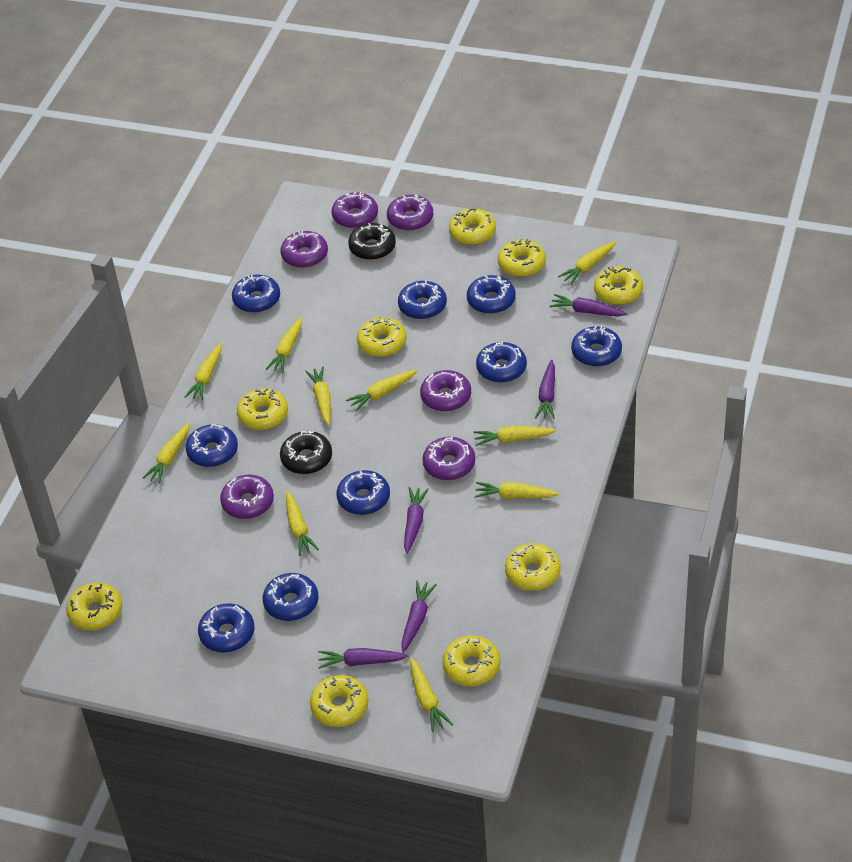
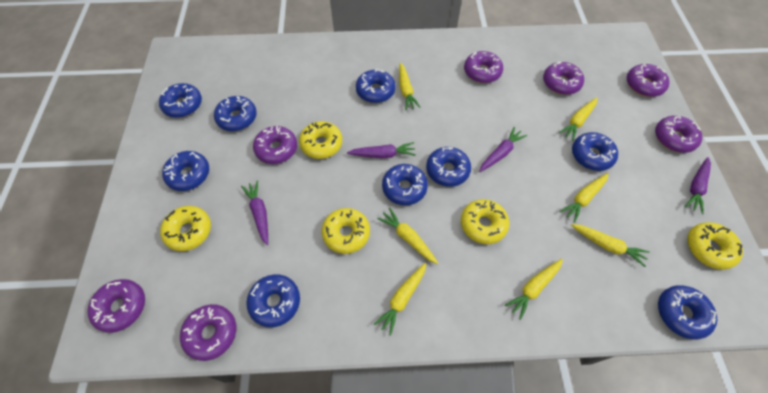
black donut: 2 -> 0
purple carrot: 5 -> 4
purple donut: 6 -> 7
yellow carrot: 10 -> 7
yellow donut: 9 -> 5

